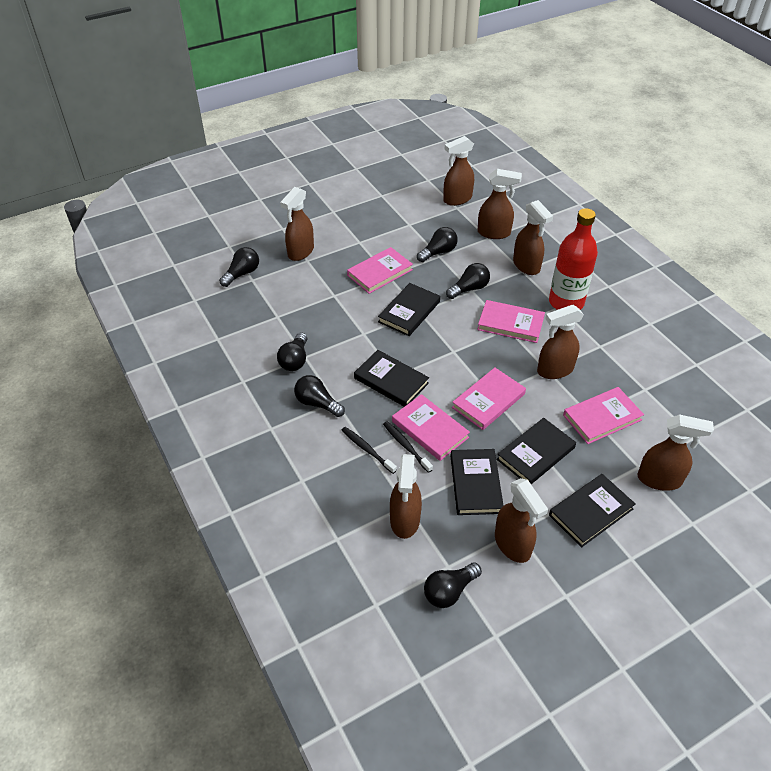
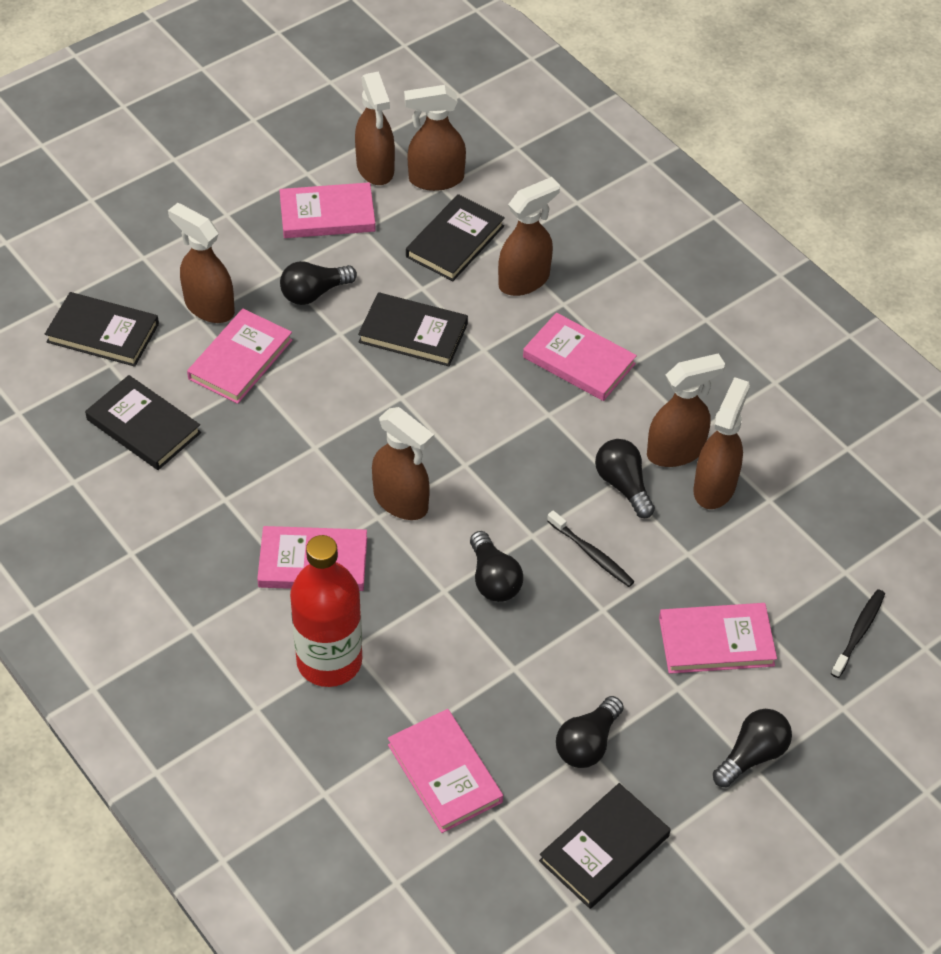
black light bulb: 6 -> 5
brown spray bottle: 8 -> 7
pink book: 5 -> 6

